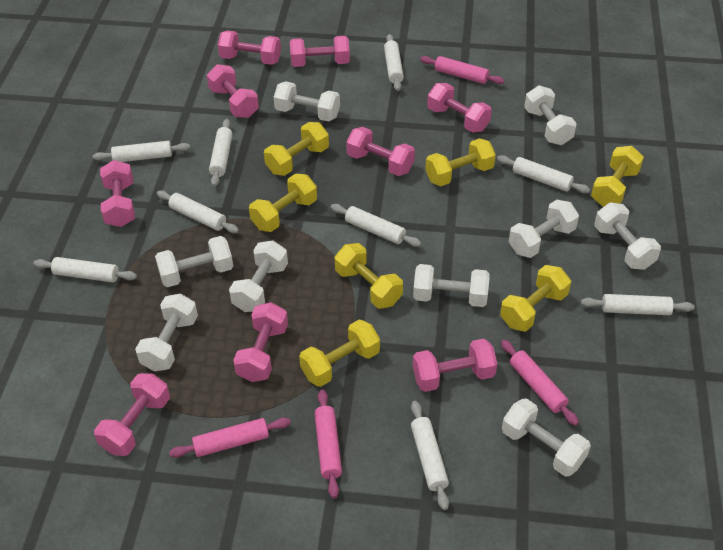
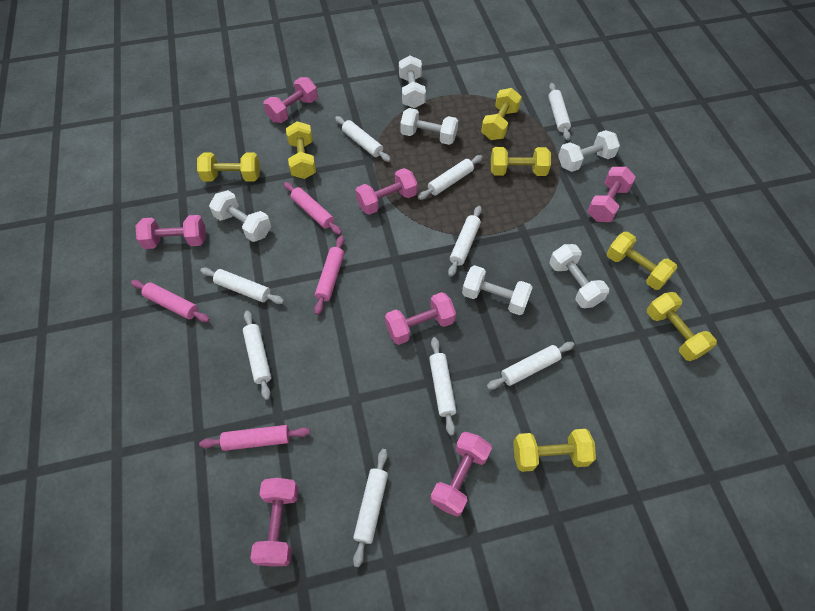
pink dumbbell: 9 -> 7
white dumbbell: 9 -> 6

